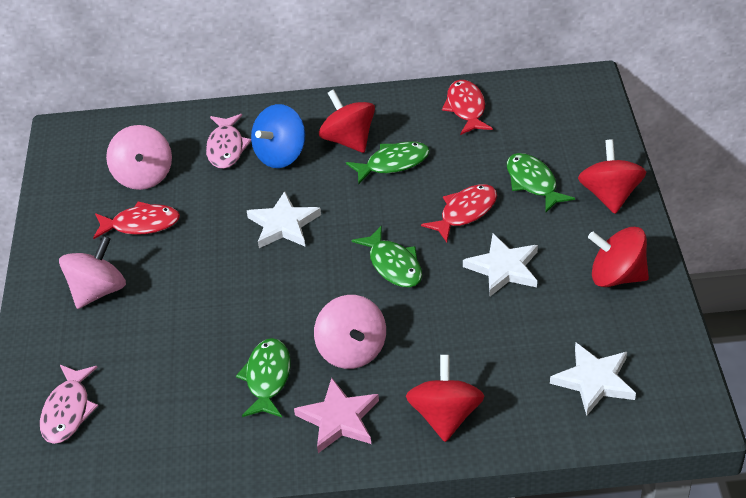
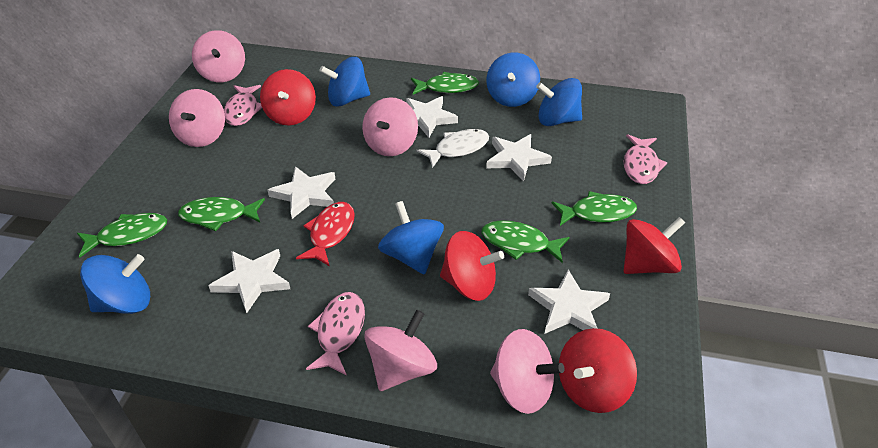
blue spinning top: 1 -> 5
green fish: 4 -> 5
pink fish: 2 -> 3
pink spinning top: 3 -> 5
pink star: 1 -> 0
red fish: 3 -> 1
white fish: 0 -> 1
white star: 3 -> 5

